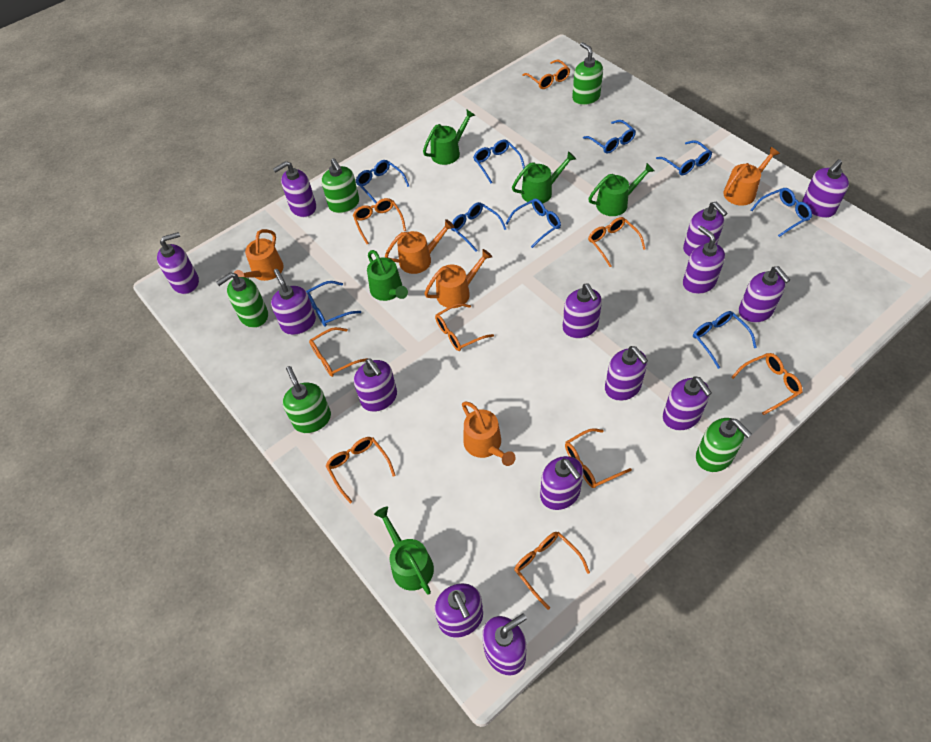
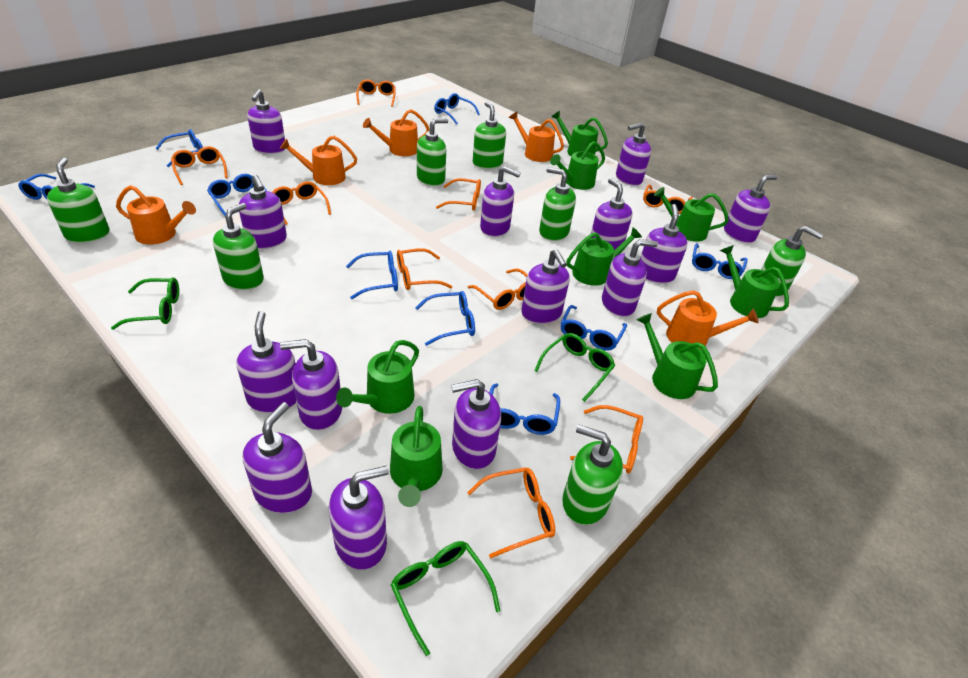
green glasses: 0 -> 3
green soap dispenser: 5 -> 7
green watering can: 5 -> 8

